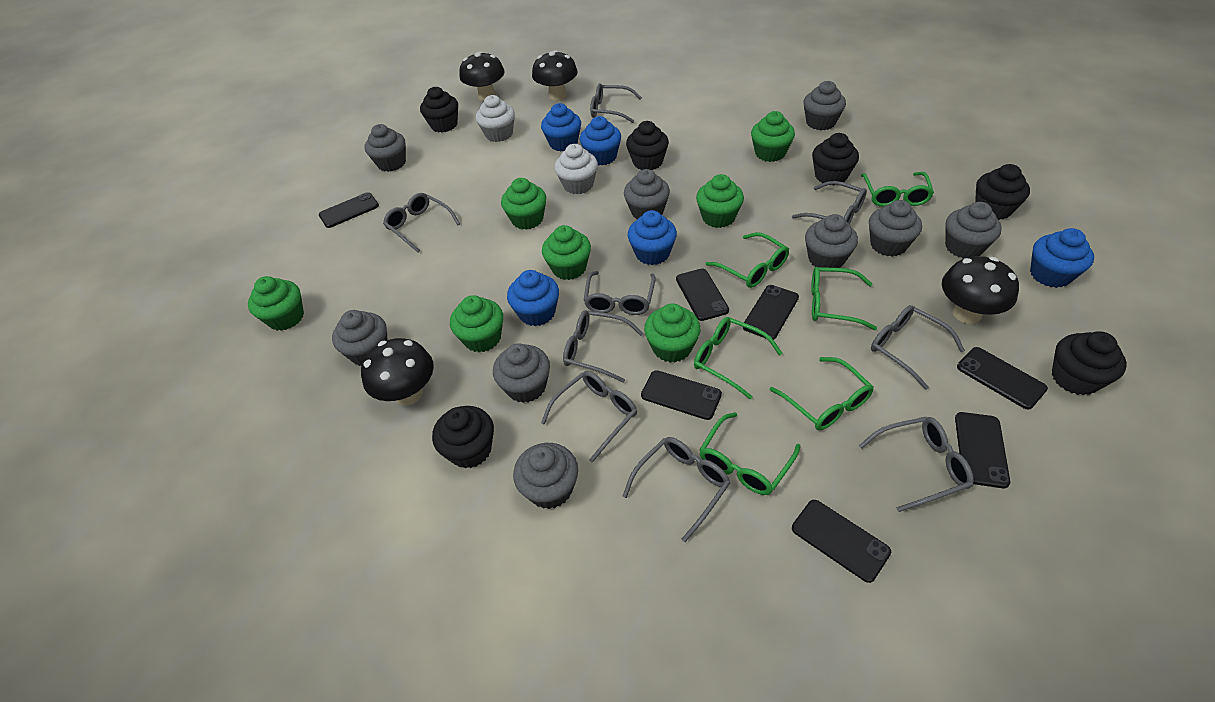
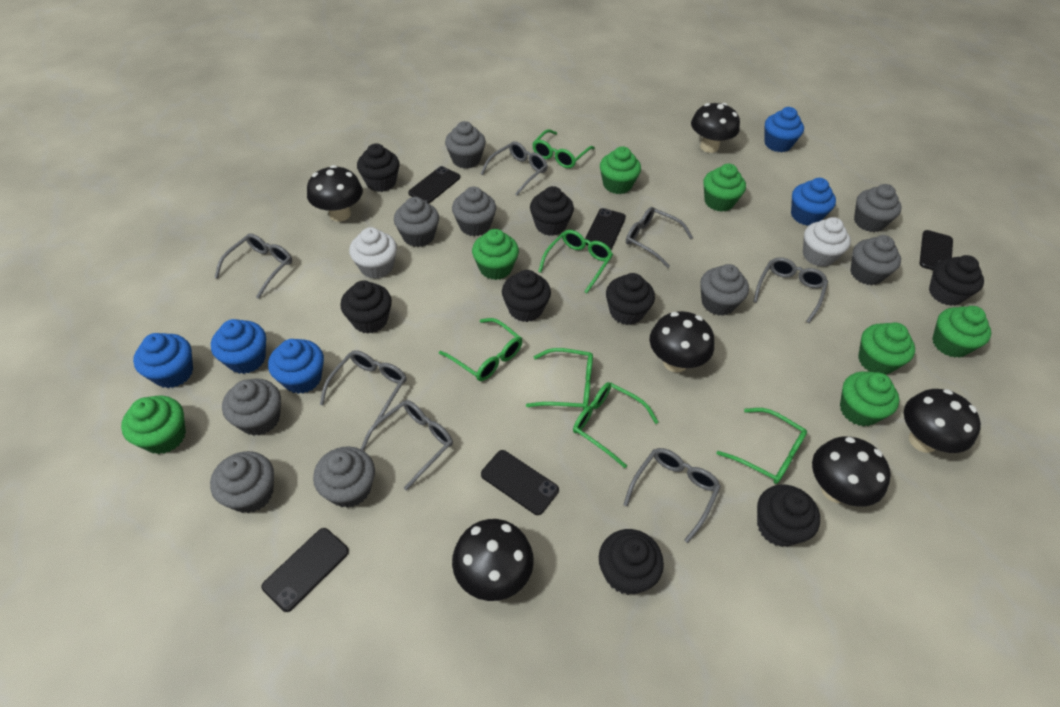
black cupcake: 6 -> 8
black mushroom: 4 -> 6
black phone: 7 -> 5
grey glasses: 9 -> 7

